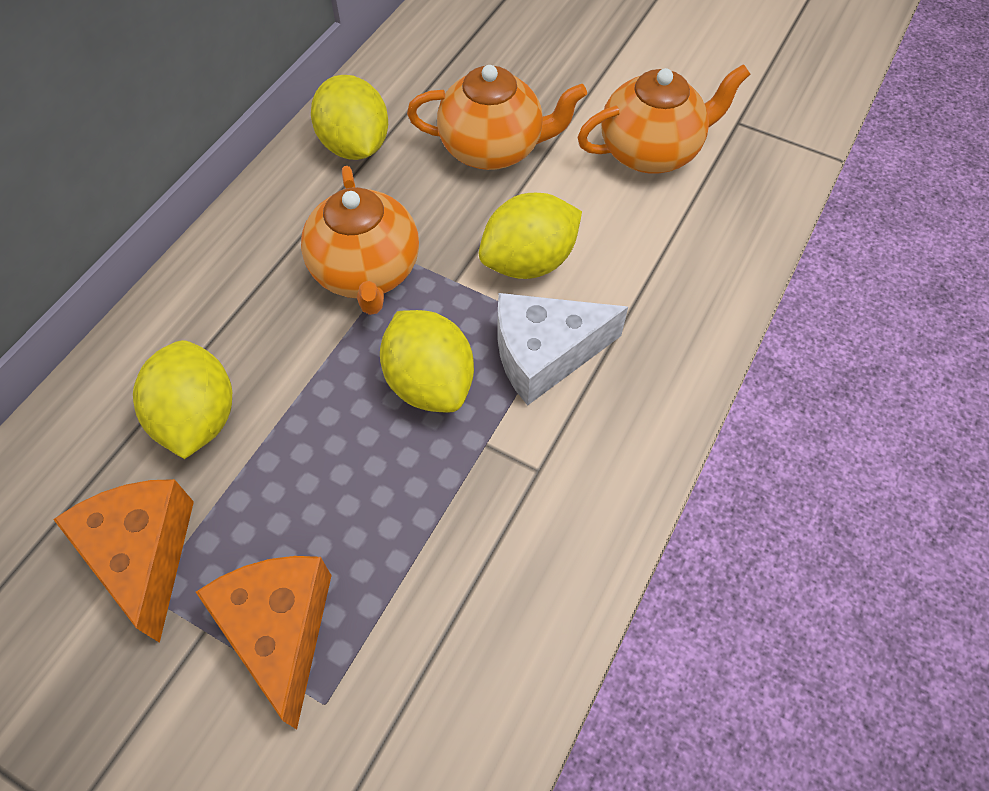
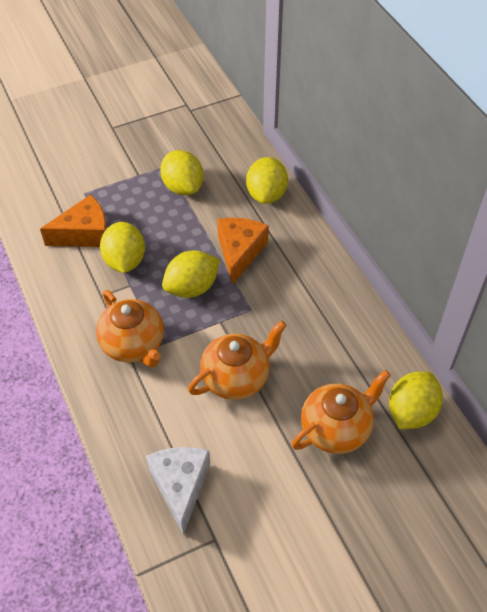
yellow lemon: 4 -> 5

